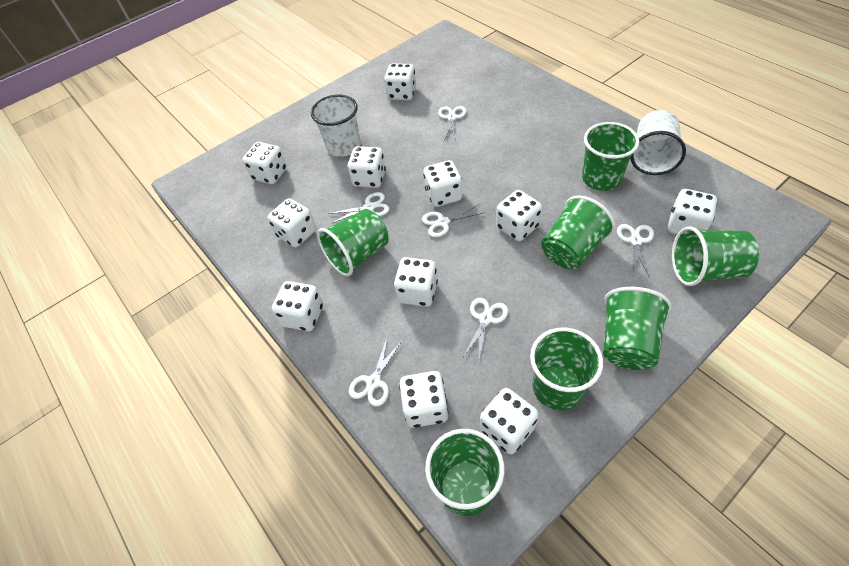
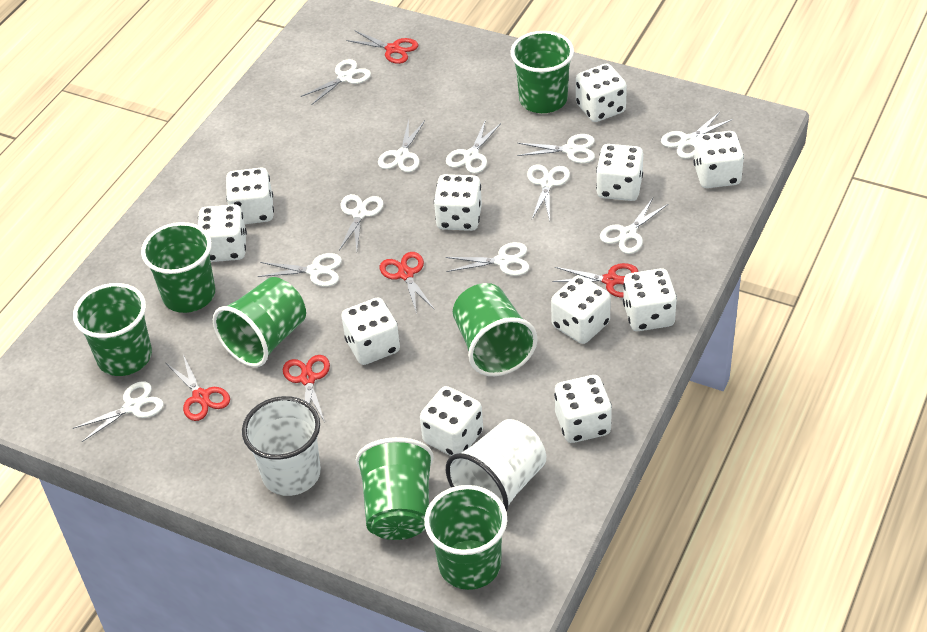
red scissors: 0 -> 5
white scissors: 6 -> 11

